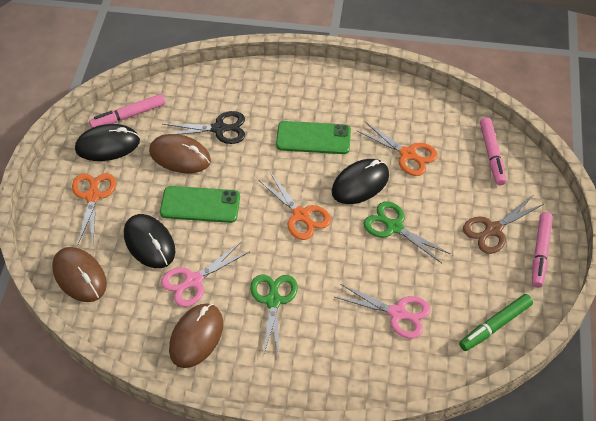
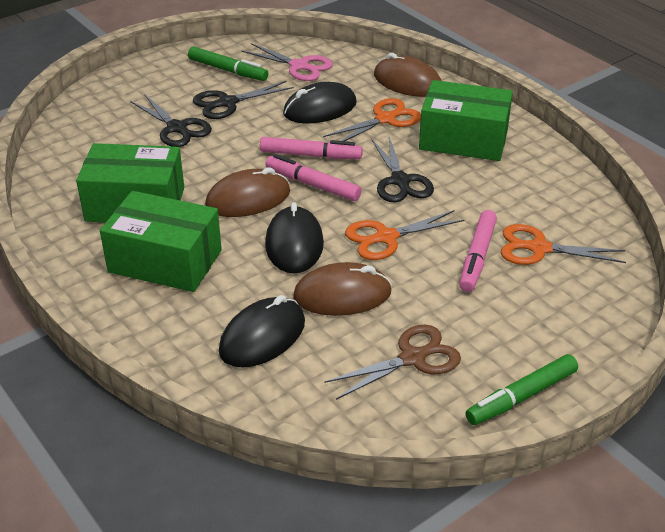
black scissors: 1 -> 3
green box: 0 -> 3
green marker: 1 -> 2
green phone: 2 -> 0
green scissors: 2 -> 0
pink scissors: 2 -> 1

